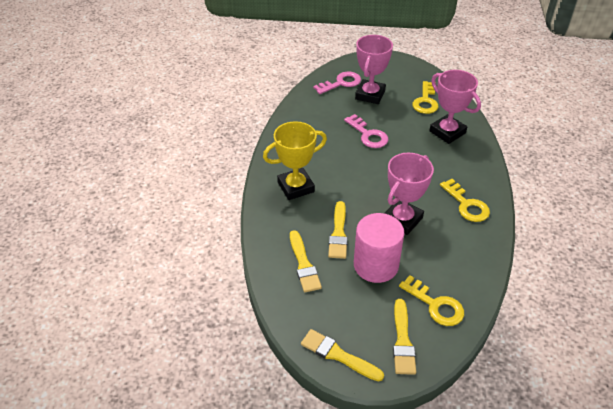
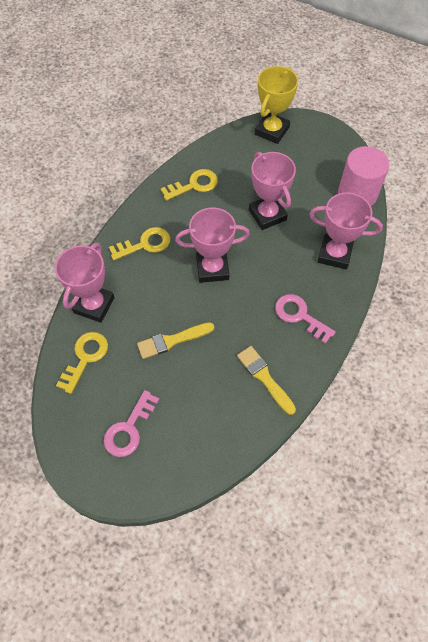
pink trophy: 3 -> 4
yellow brush: 4 -> 2

